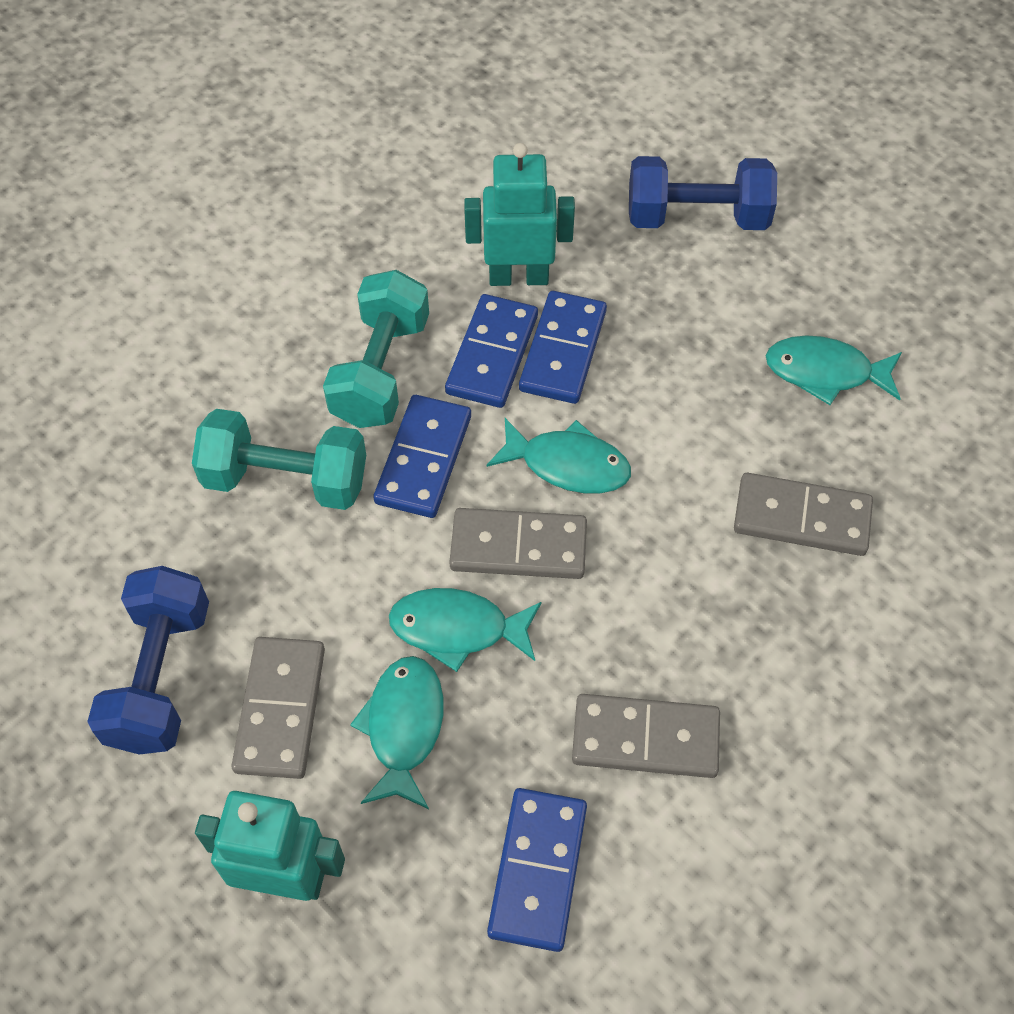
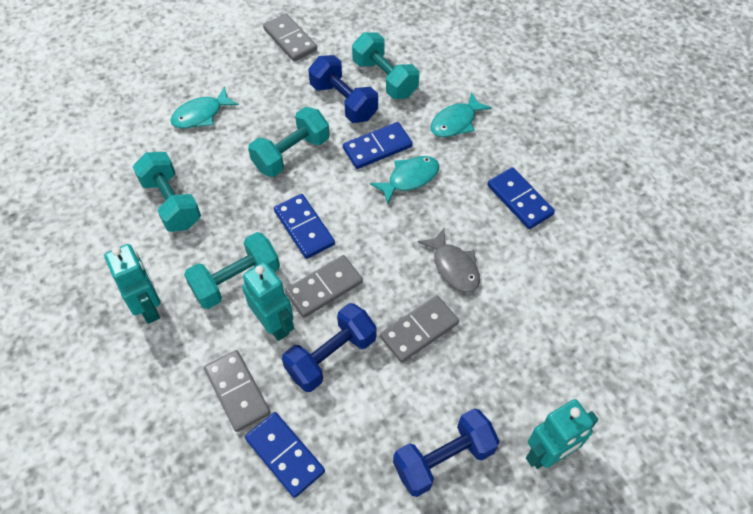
blue dumbbell: 2 -> 3
grey fish: 0 -> 1
turquoise dumbbell: 2 -> 4
turquoise fish: 4 -> 3
turquoise robot: 2 -> 3

